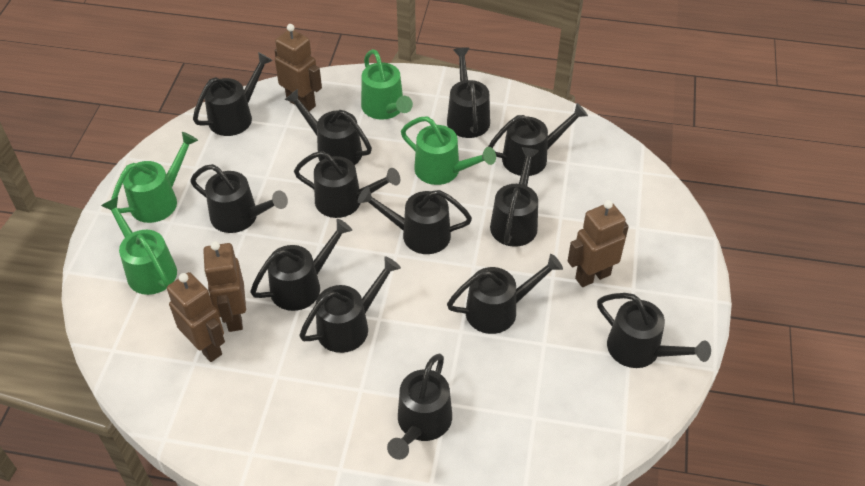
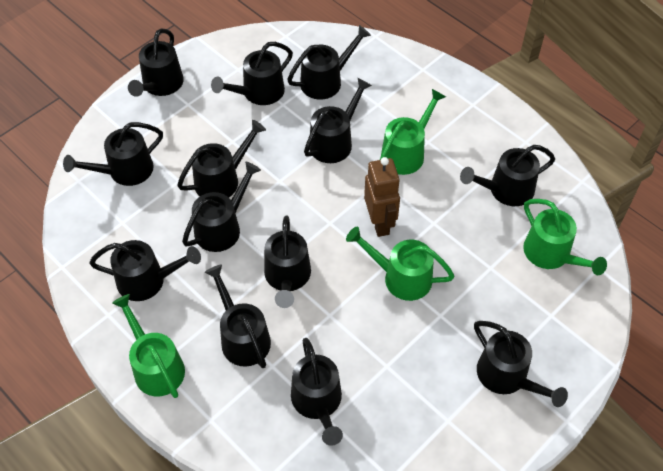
brown robot: 4 -> 1

